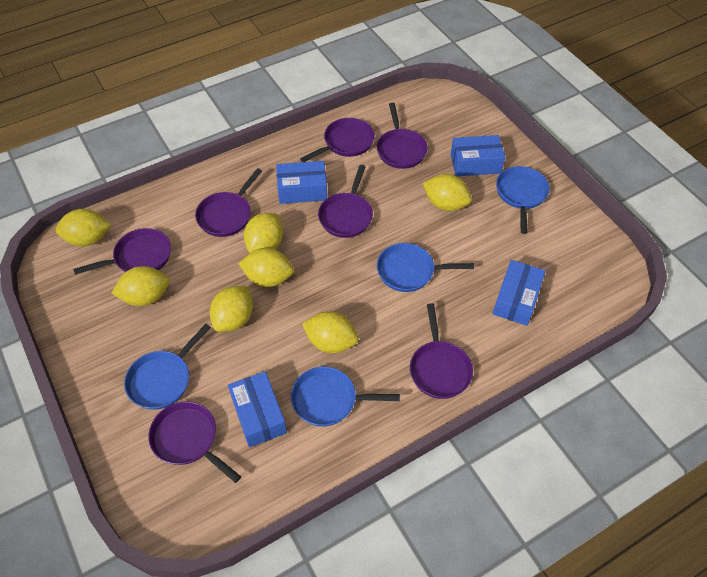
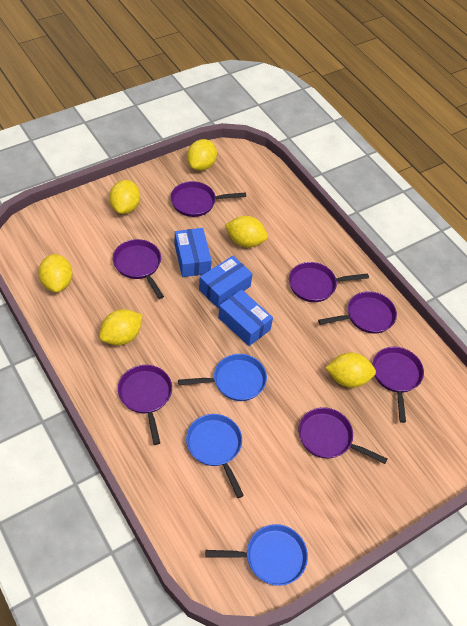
blue box: 4 -> 3
blue pan: 4 -> 3
yellow lemon: 7 -> 6

